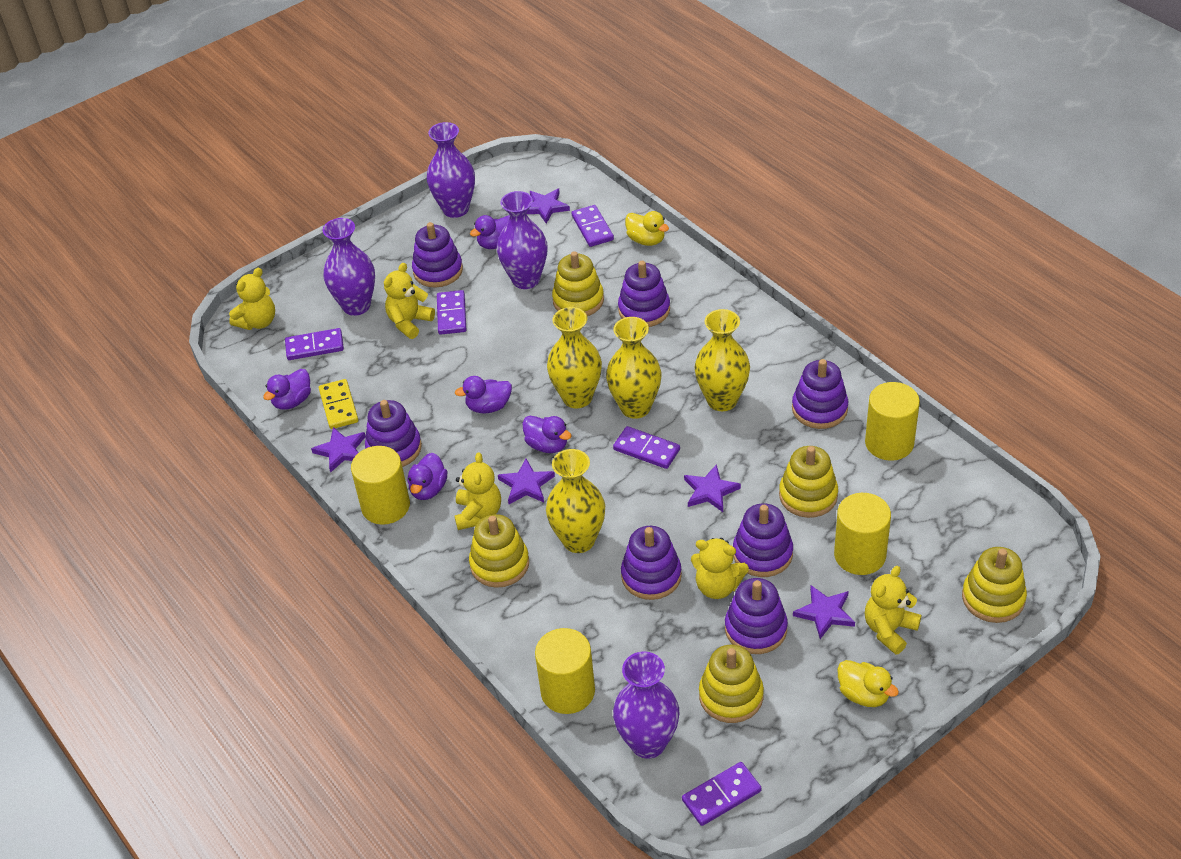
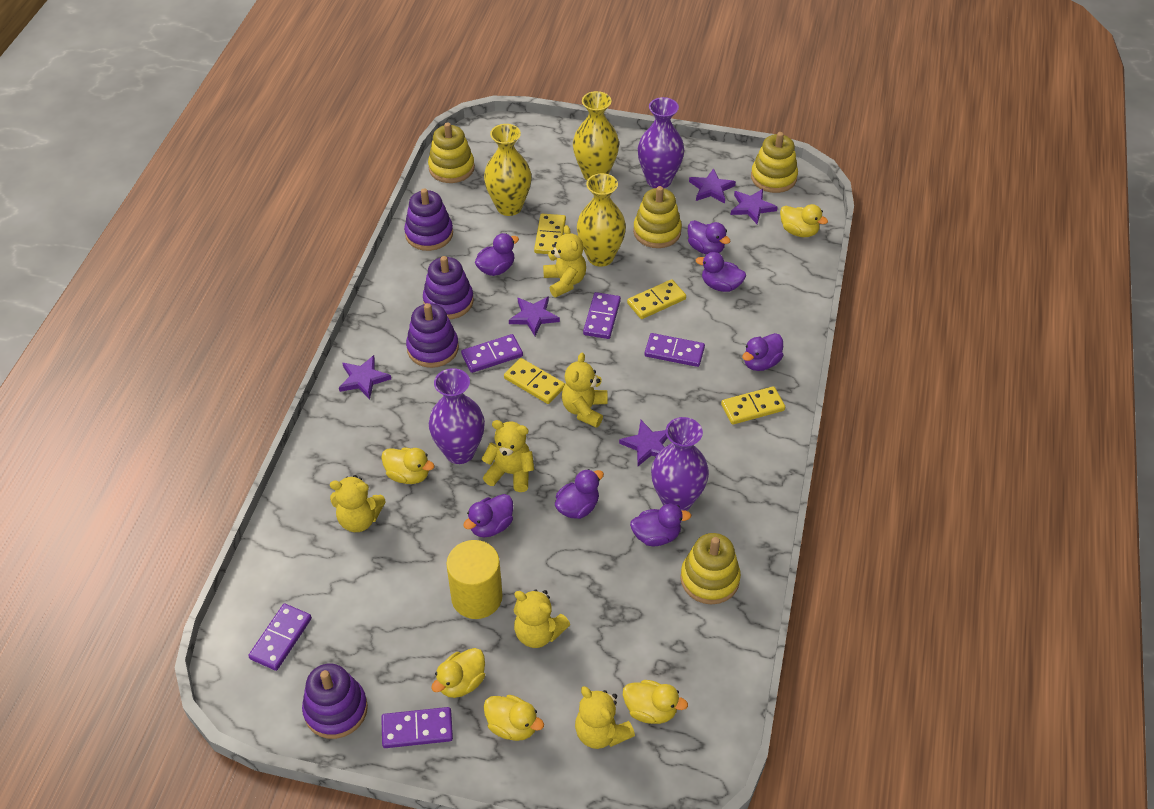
purple duck: 5 -> 7
purple stacking toy: 7 -> 4
purple vase: 4 -> 3
yellow cylinder: 4 -> 1
yellow domino: 1 -> 4
yellow duck: 2 -> 5
yellow stacking toy: 5 -> 4
yellow teddy bear: 5 -> 6
yellow vase: 4 -> 3

